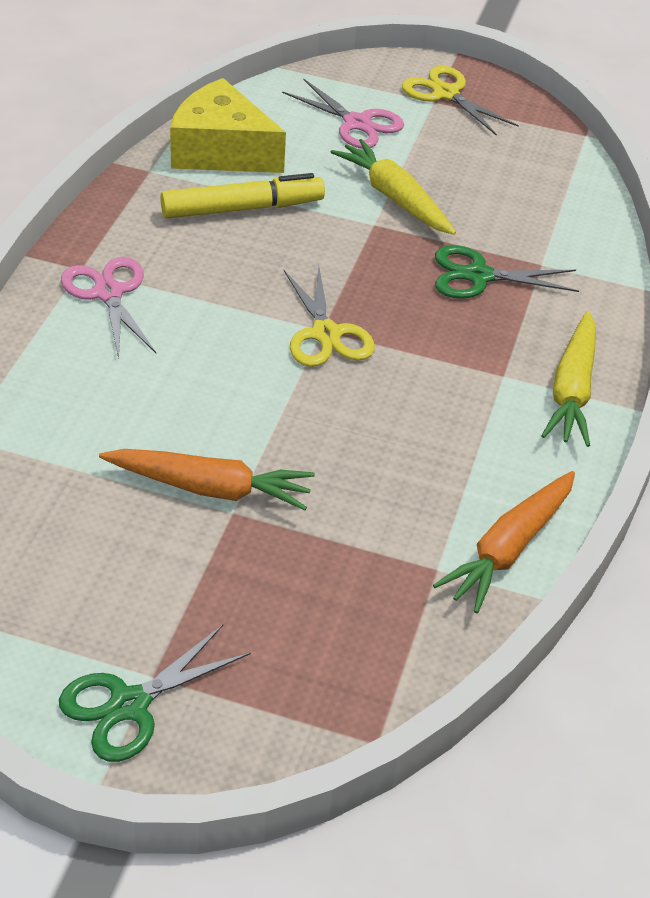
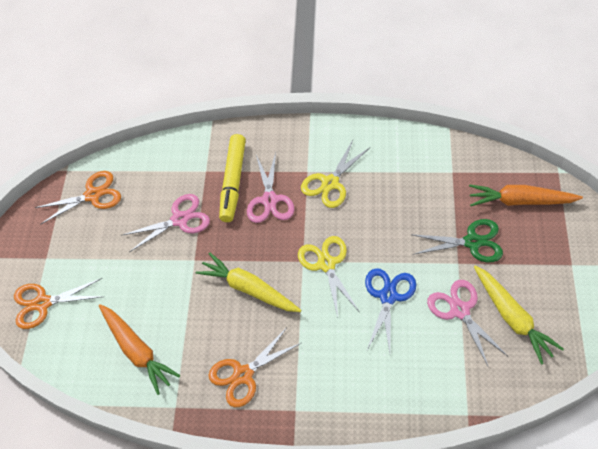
blue scissors: 0 -> 1
green scissors: 2 -> 1
orange scissors: 0 -> 3
pink scissors: 2 -> 3
yellow cheese: 1 -> 0

